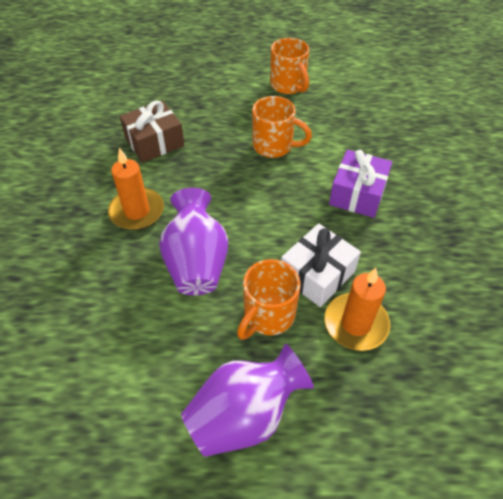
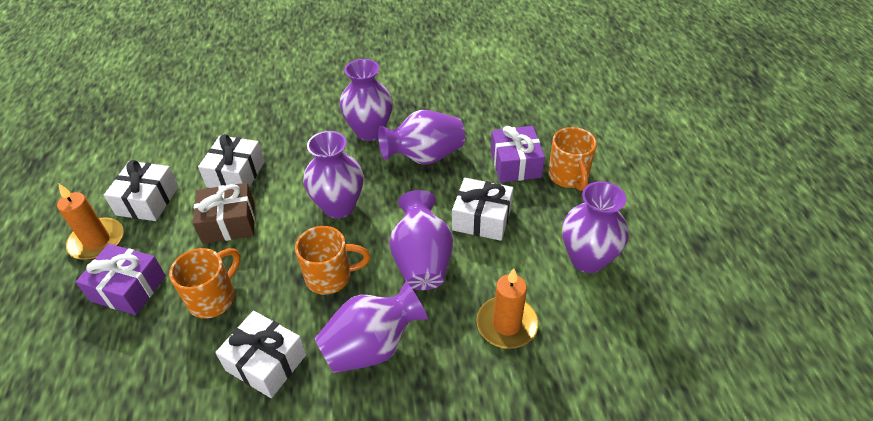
purple gift: 1 -> 2
purple vase: 2 -> 6
white gift: 1 -> 4

